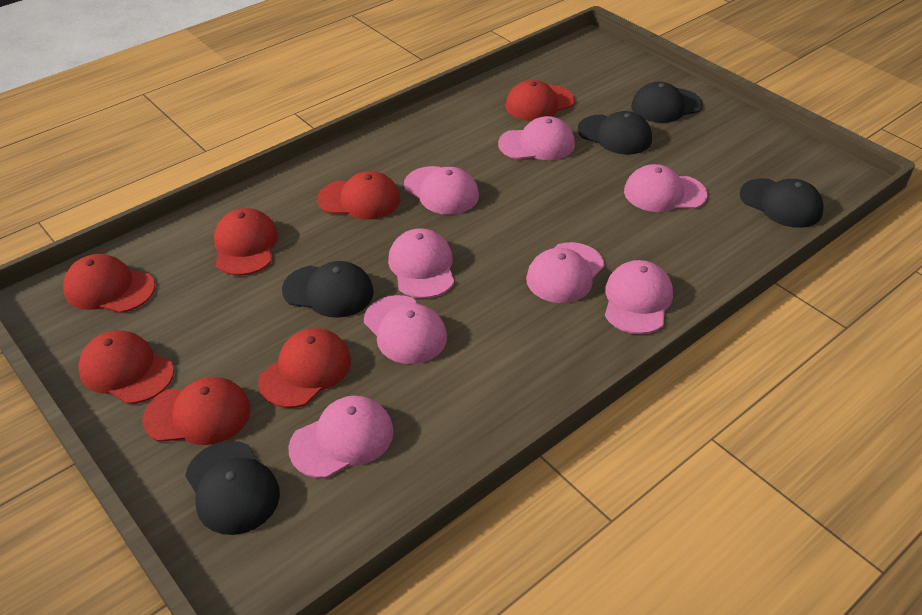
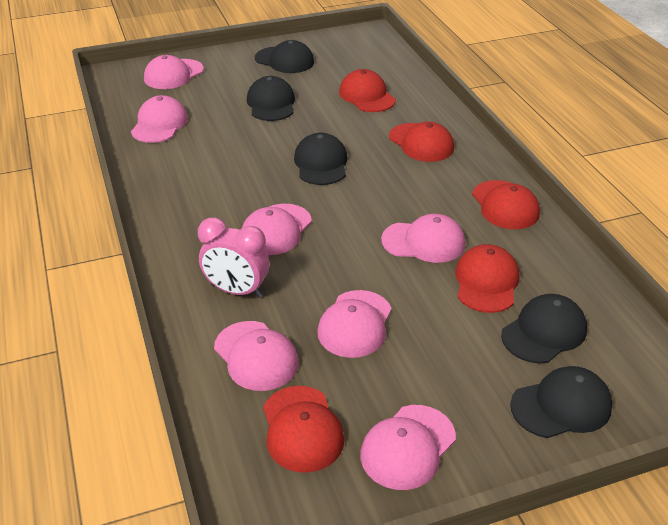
pink cap: 8 -> 7
pink clock: 0 -> 1
red cap: 7 -> 5

